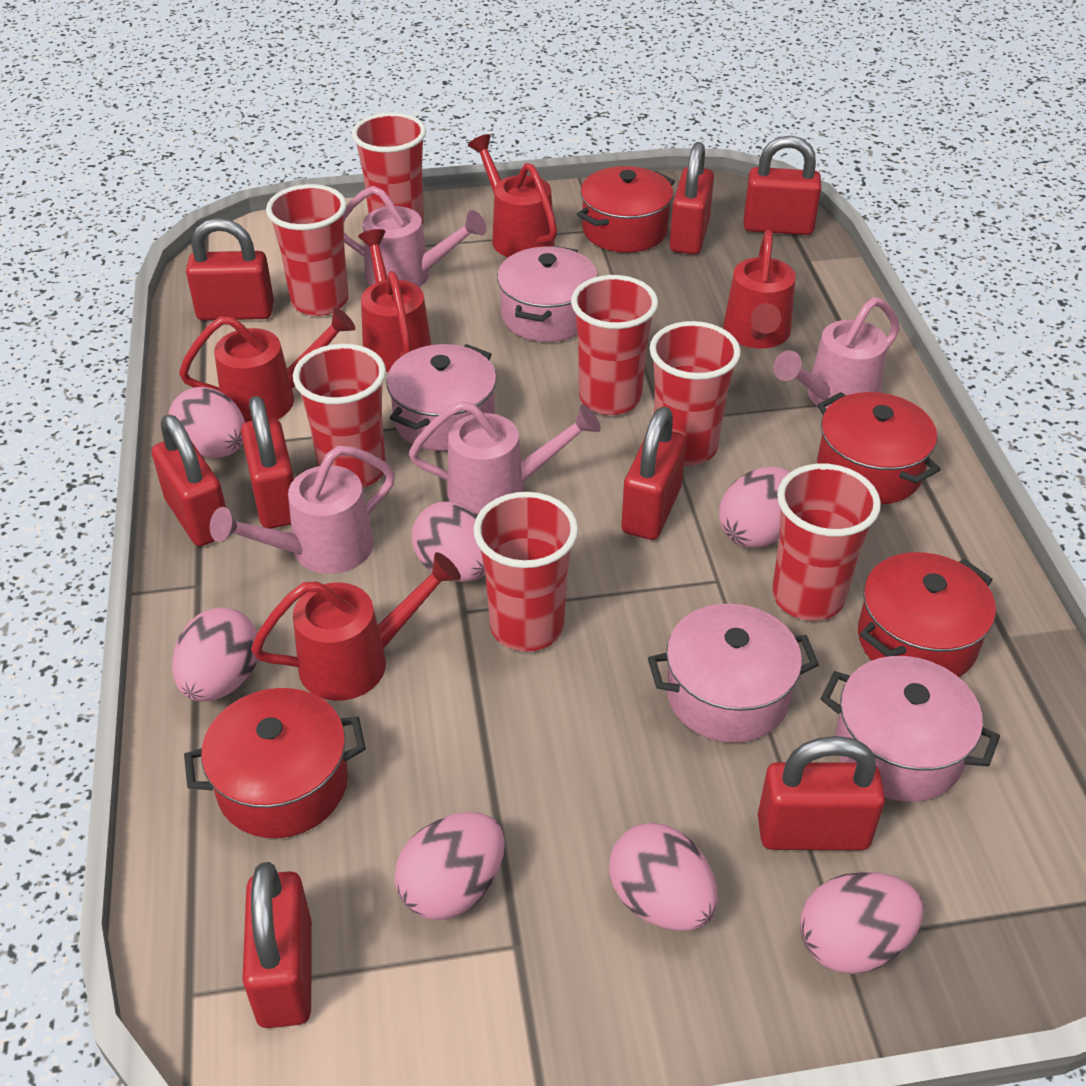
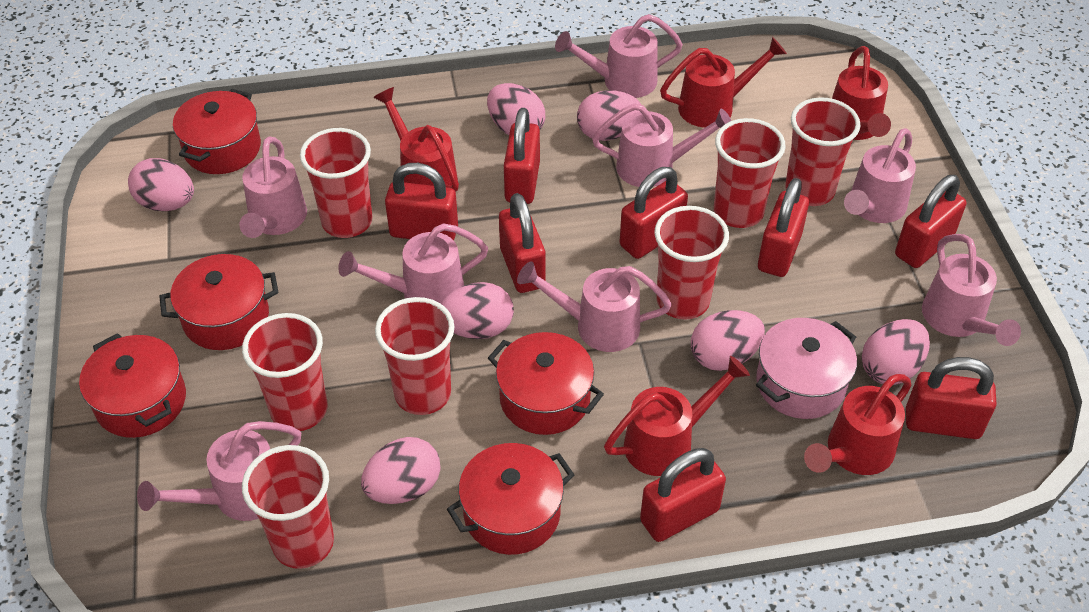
pink pot: 4 -> 1
pink watering can: 4 -> 8
red pot: 4 -> 5

